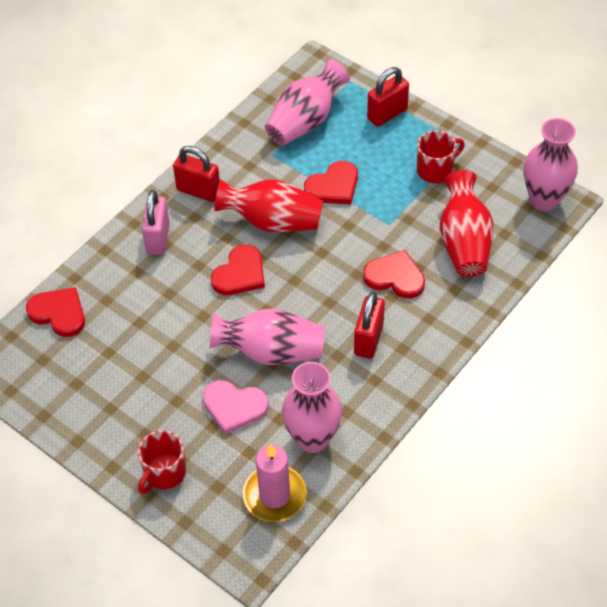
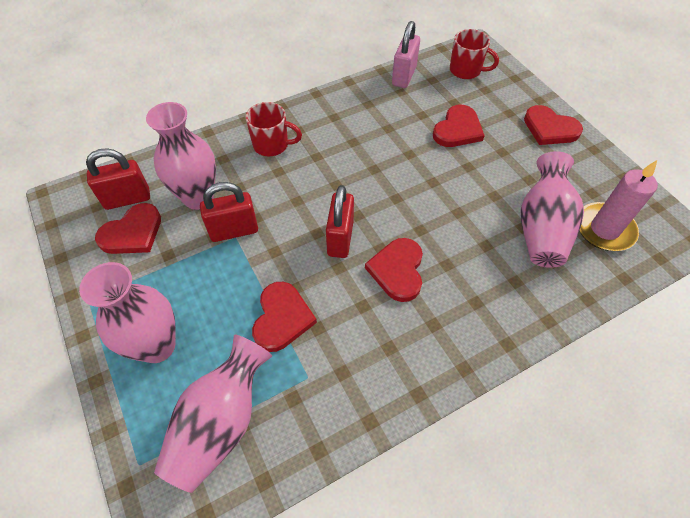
pink heart: 1 -> 0
red heart: 4 -> 5
red vase: 2 -> 0

